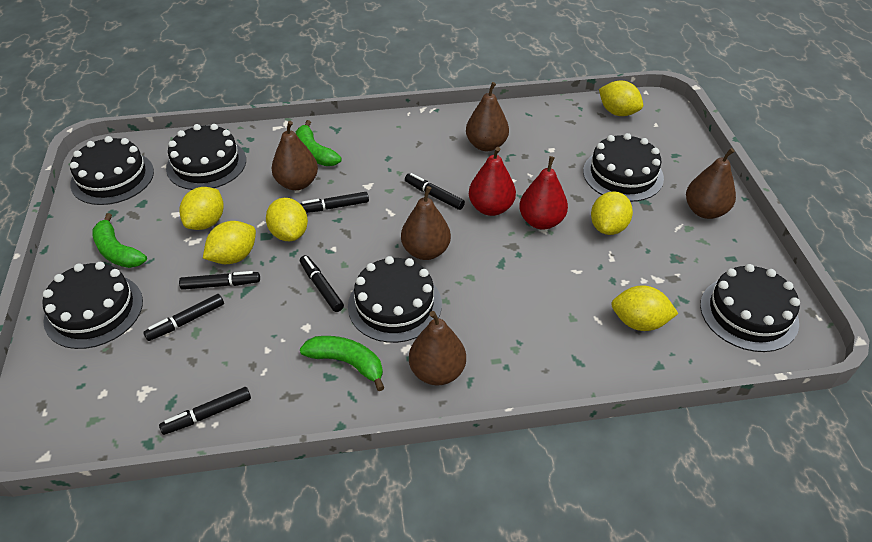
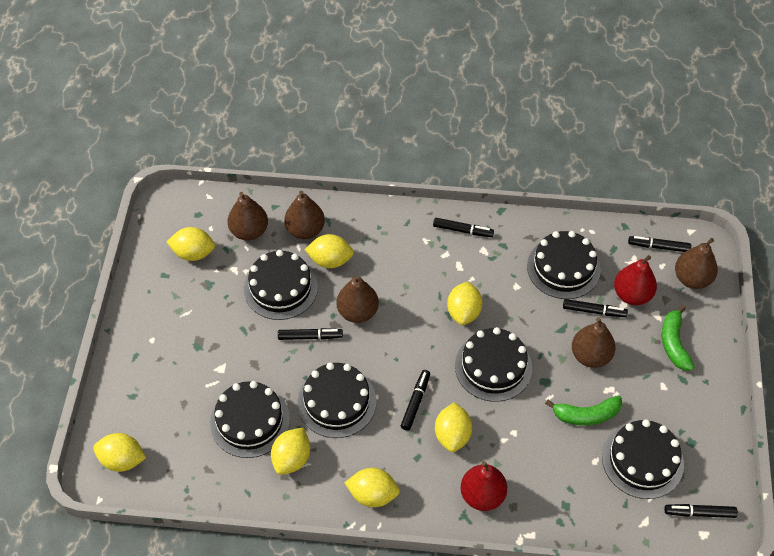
green banana: 3 -> 2
yellow lemon: 6 -> 7

